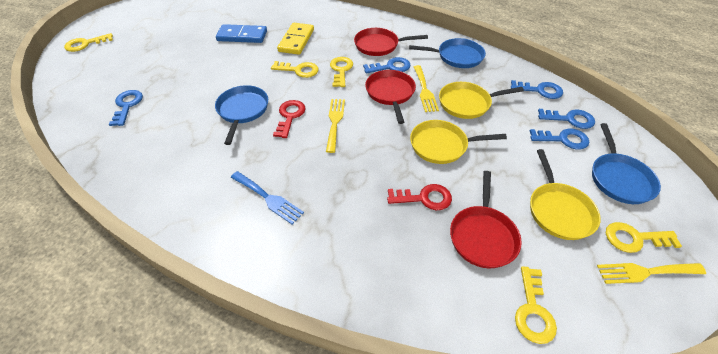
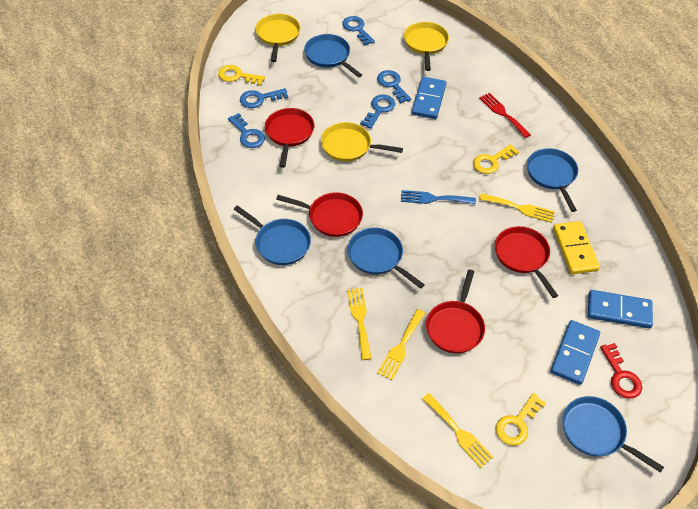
blue domino: 1 -> 3
blue pan: 3 -> 5
red fork: 0 -> 1
red key: 2 -> 1
red pan: 3 -> 4
yellow fork: 3 -> 4
yellow key: 5 -> 3

